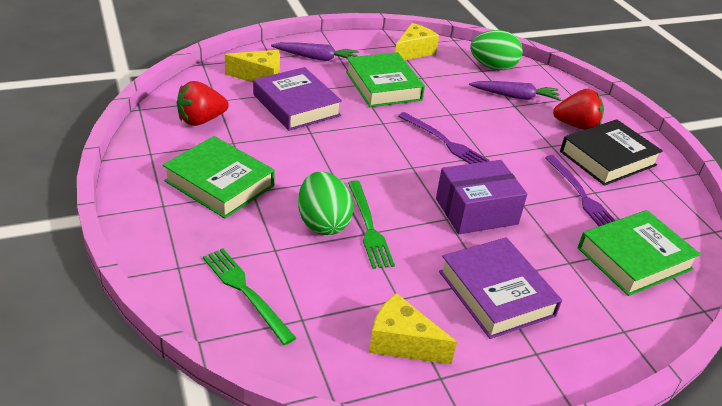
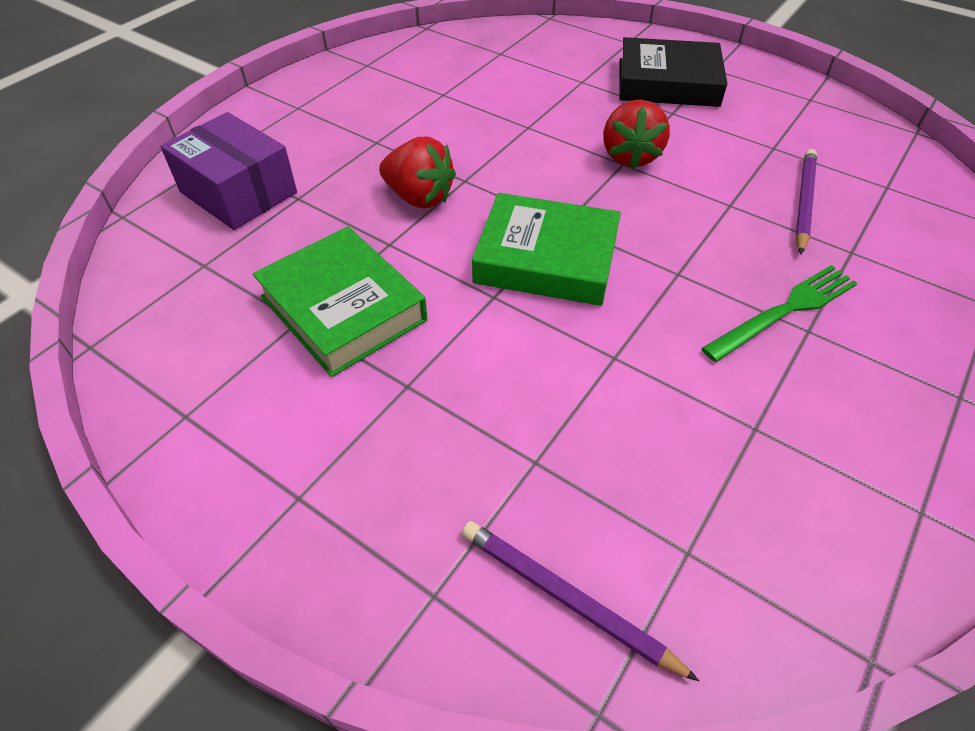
green book: 3 -> 2
green egg: 2 -> 0
green fork: 2 -> 1
purple book: 2 -> 0
purple carrot: 2 -> 0
purple fork: 2 -> 0
purple pencil: 0 -> 2
yellow cheese: 3 -> 0

